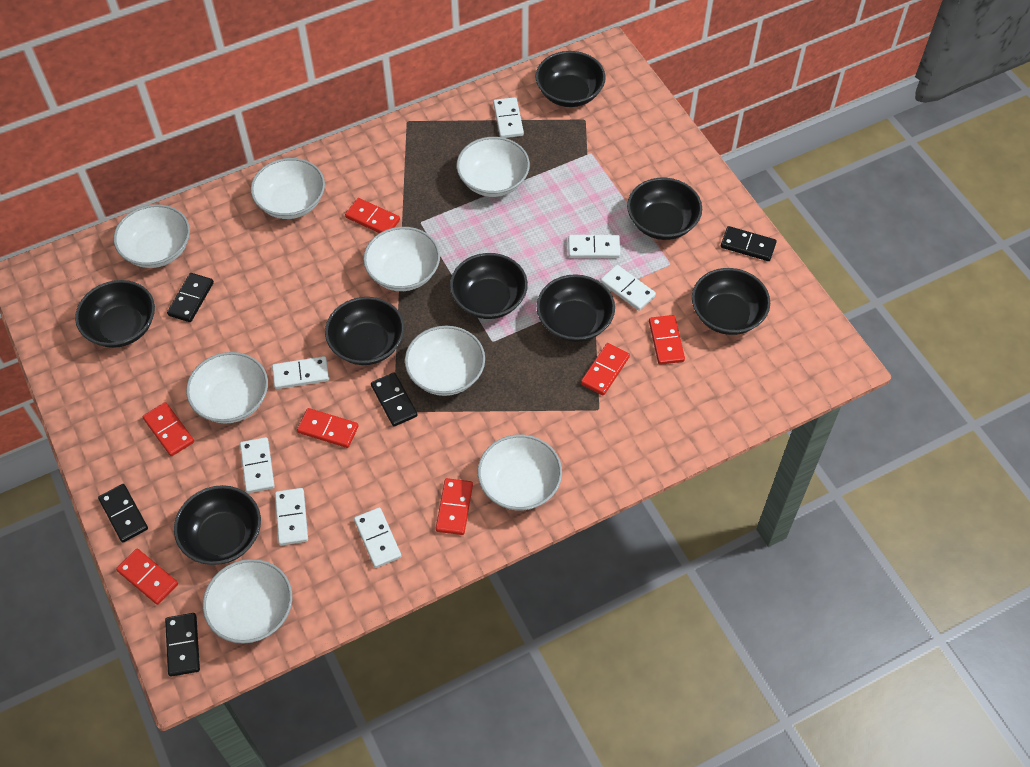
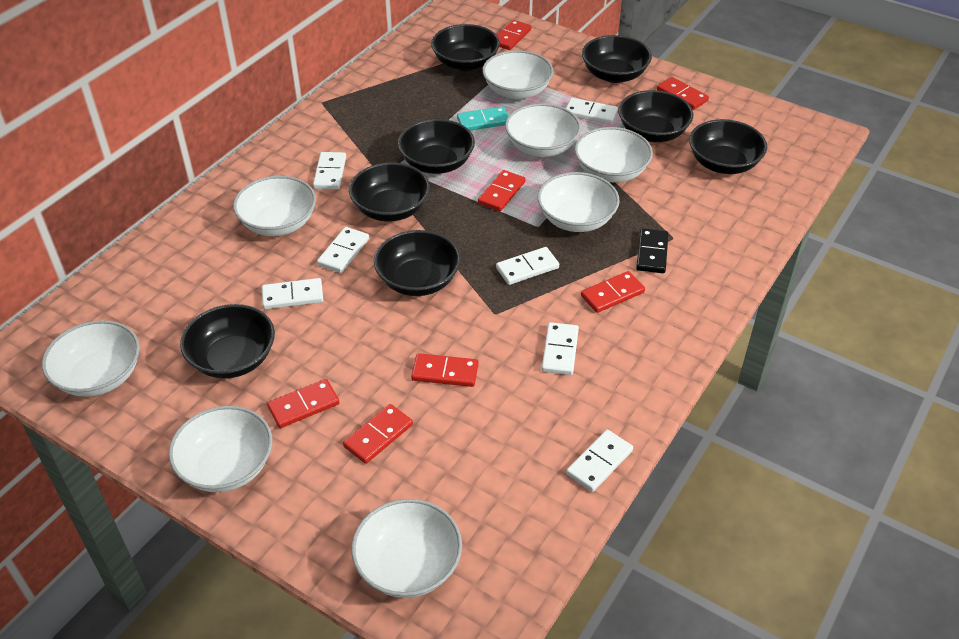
black domino: 5 -> 1
turquoise domino: 0 -> 1

